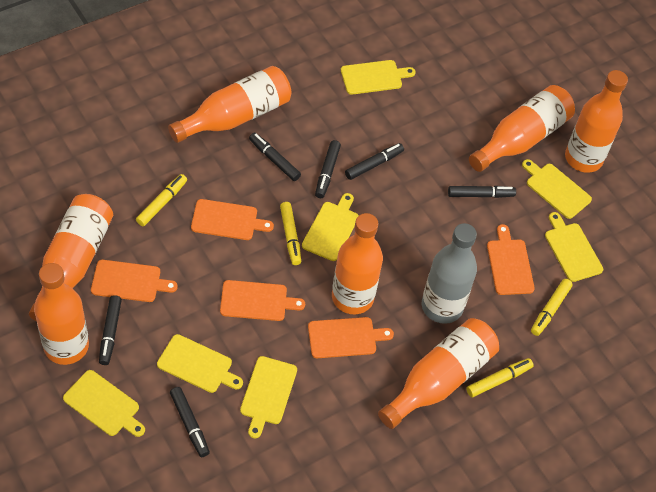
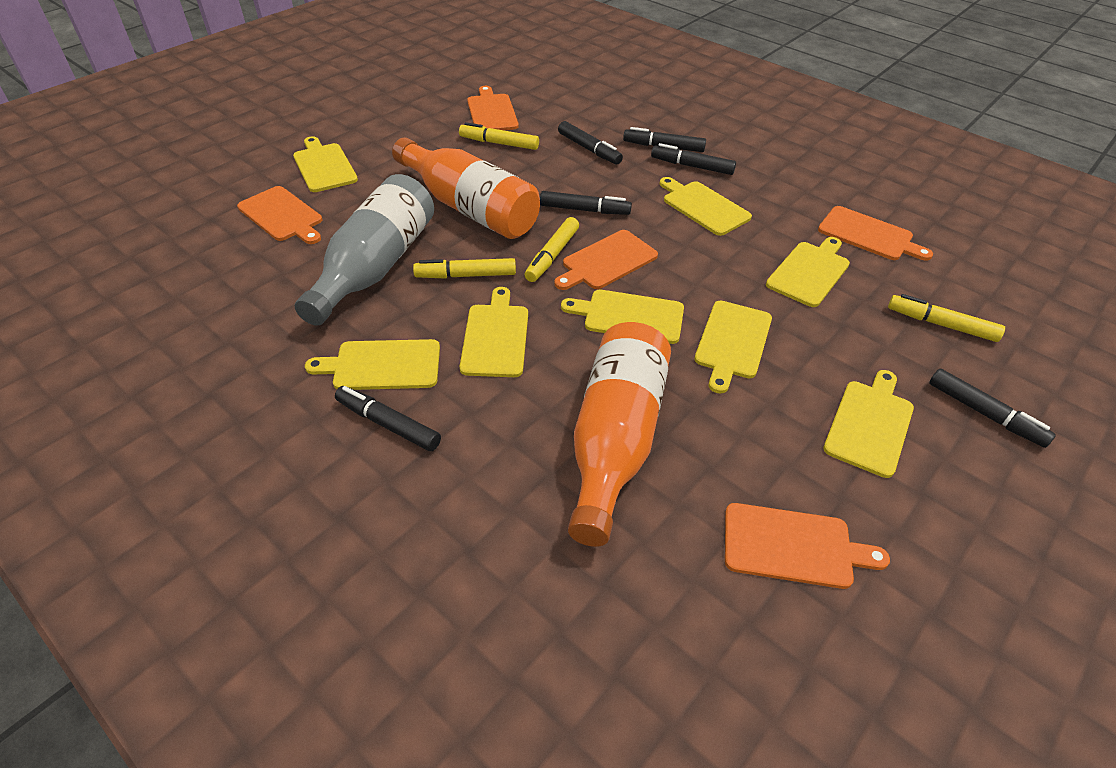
orange bottle: 7 -> 2
yellow cutting board: 7 -> 8

